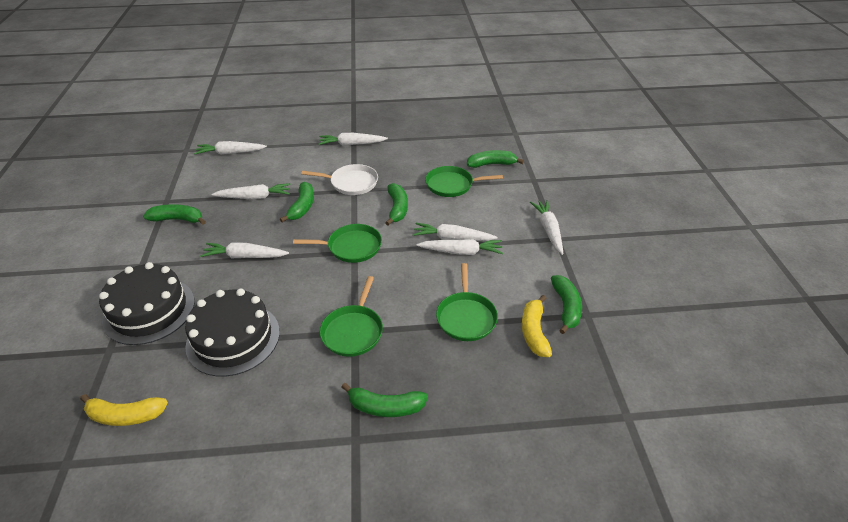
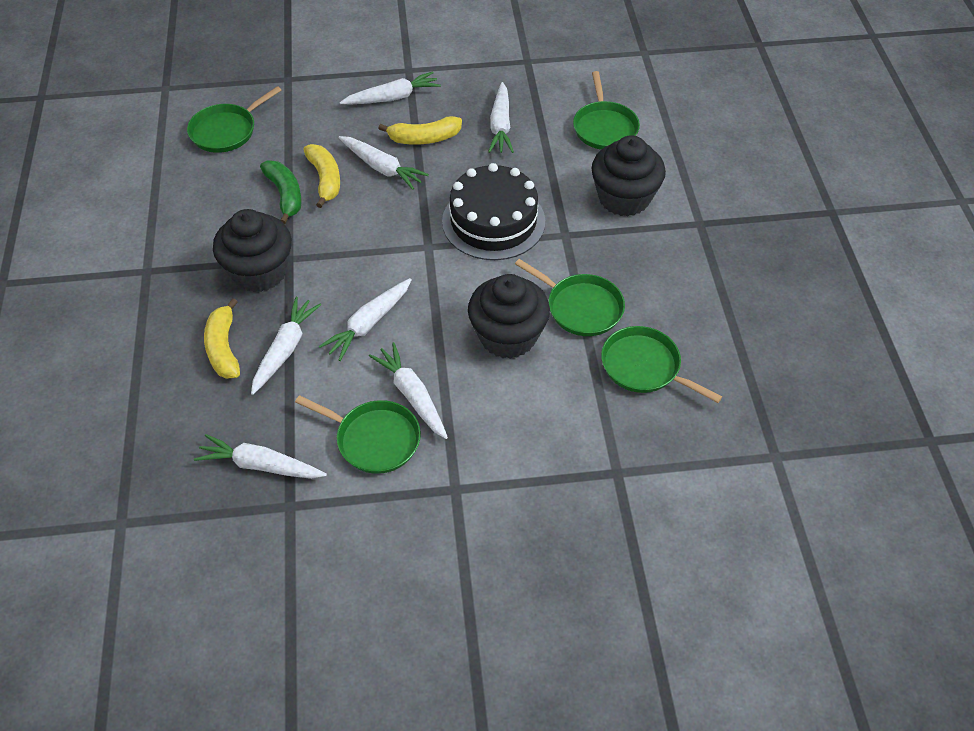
black cake: 2 -> 1
black cupcake: 0 -> 3
green banana: 6 -> 1
green pan: 4 -> 5
white pan: 1 -> 0
yellow banana: 2 -> 3

